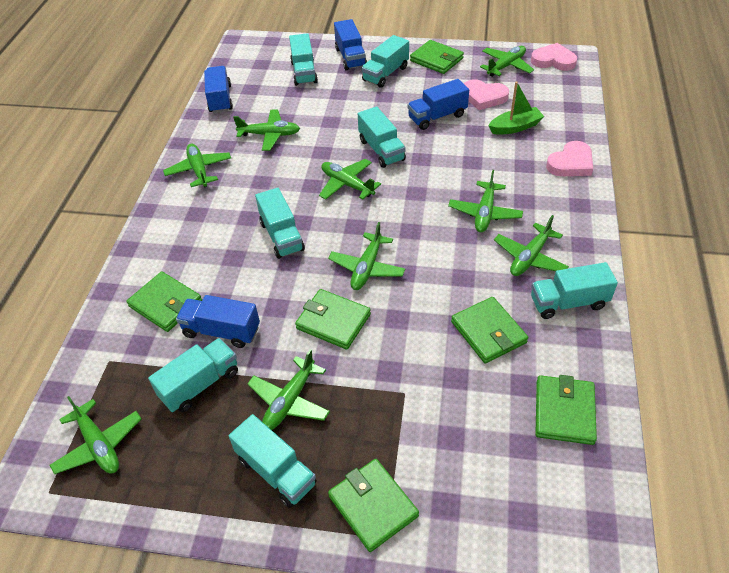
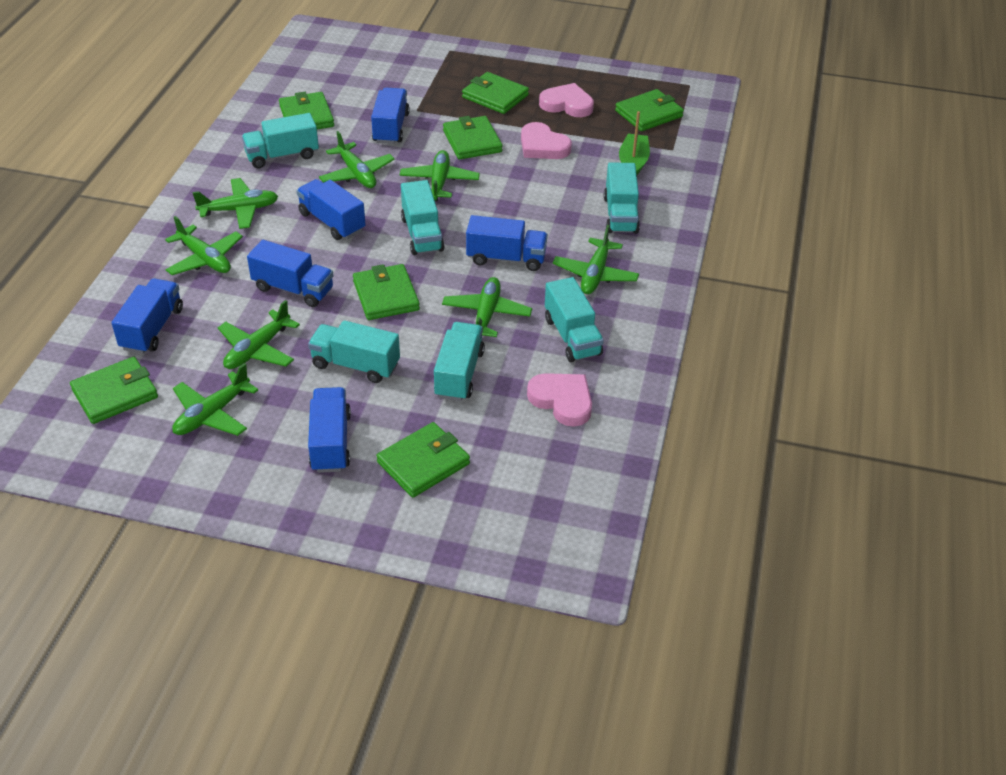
blue truck: 4 -> 6
green plane: 9 -> 8
green wallet: 6 -> 7
turquoise truck: 7 -> 6

